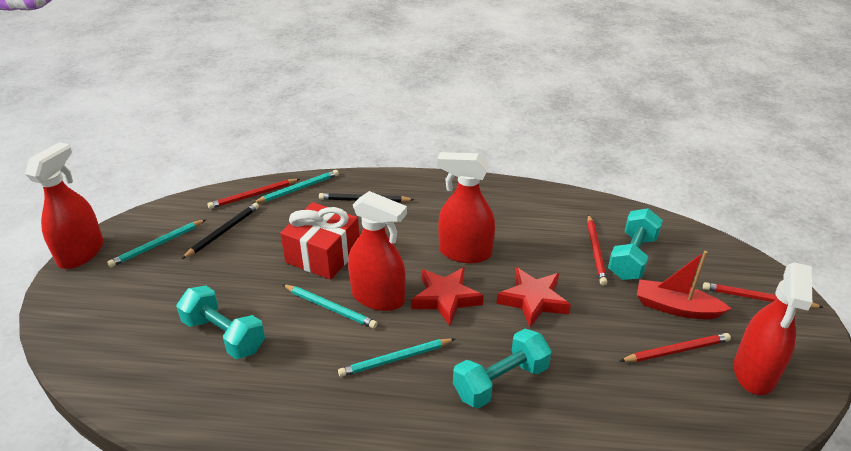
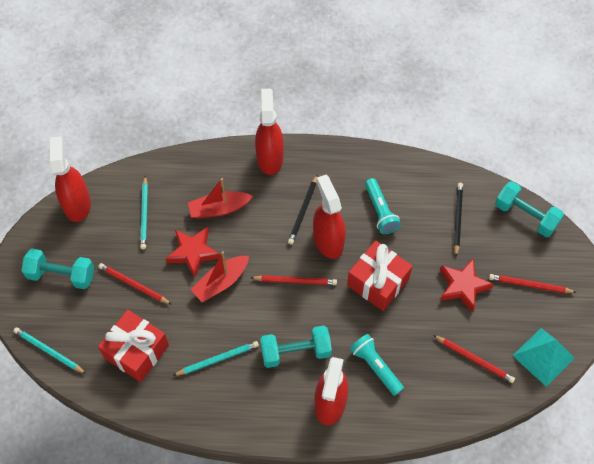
red boat: 1 -> 2
red gift: 1 -> 2
turquoise flashlight: 0 -> 2
turquoise pencil: 4 -> 3
turquoise pyramid: 0 -> 1

